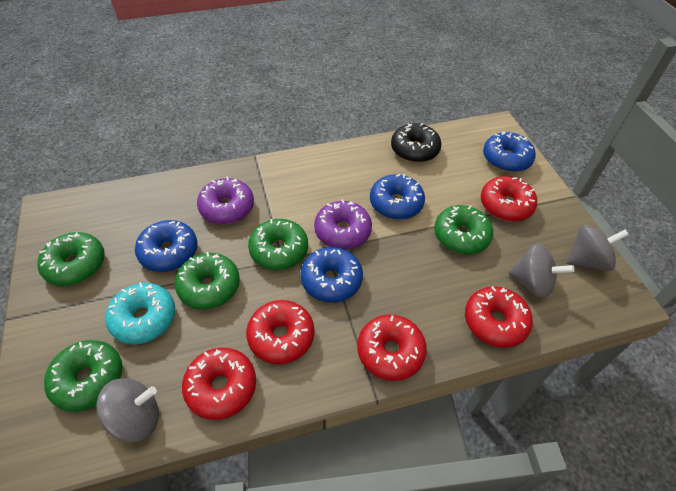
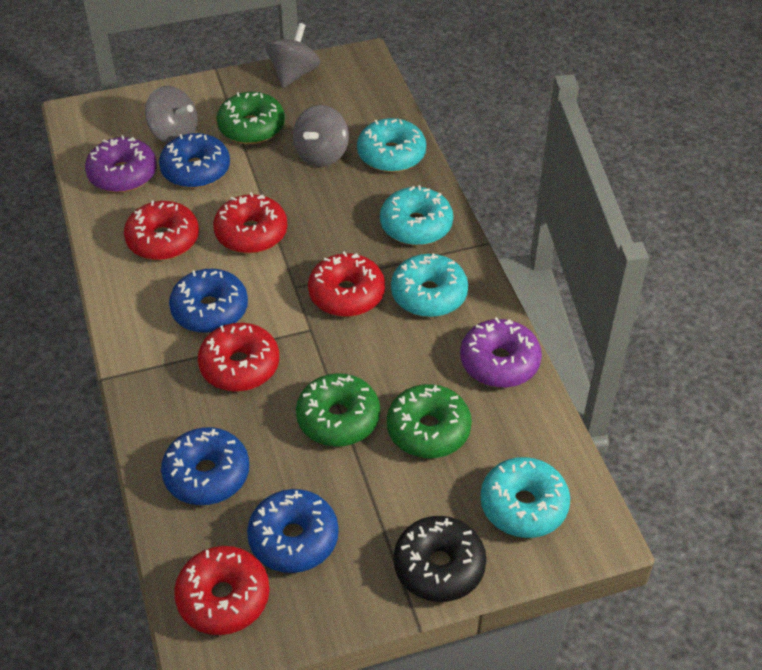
green donut: 5 -> 3
turquoise donut: 1 -> 4

